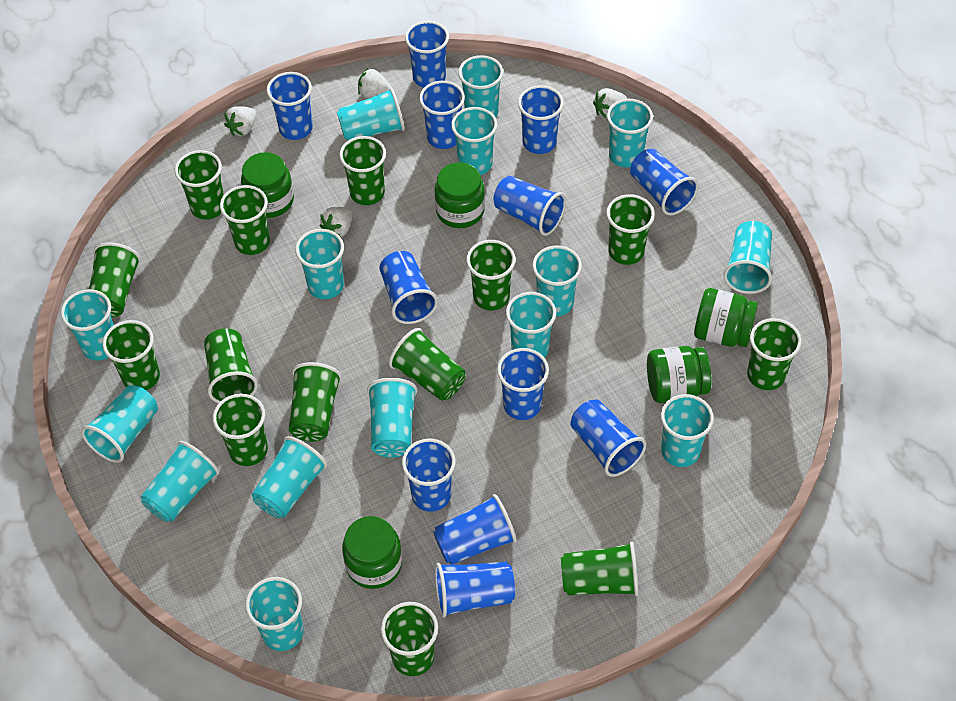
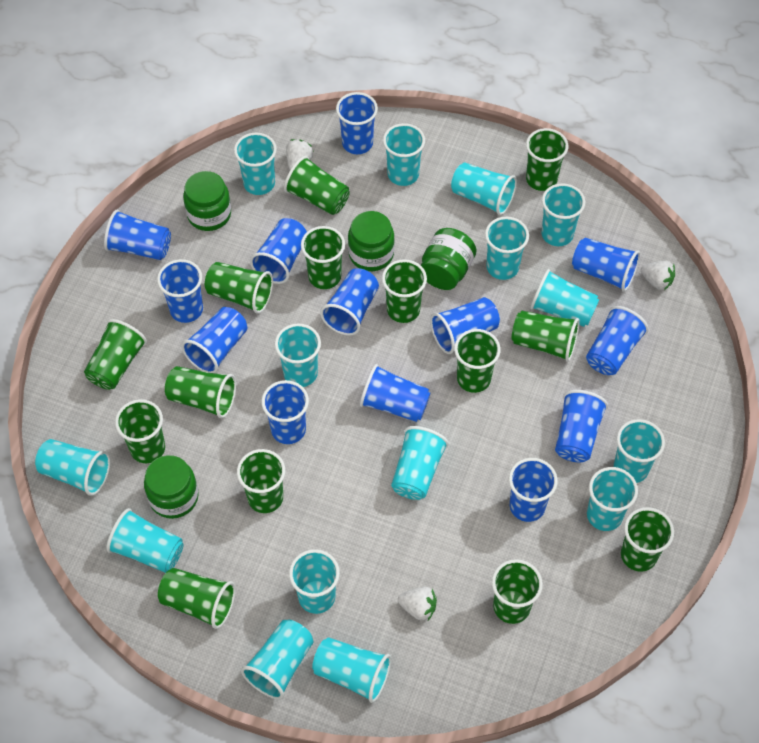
blue cup: 12 -> 13
green jar: 5 -> 4
white strawberry: 4 -> 3

